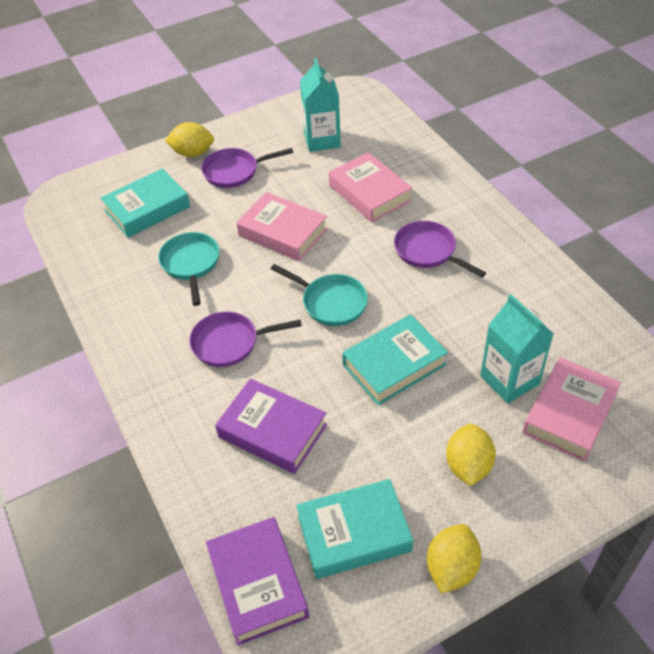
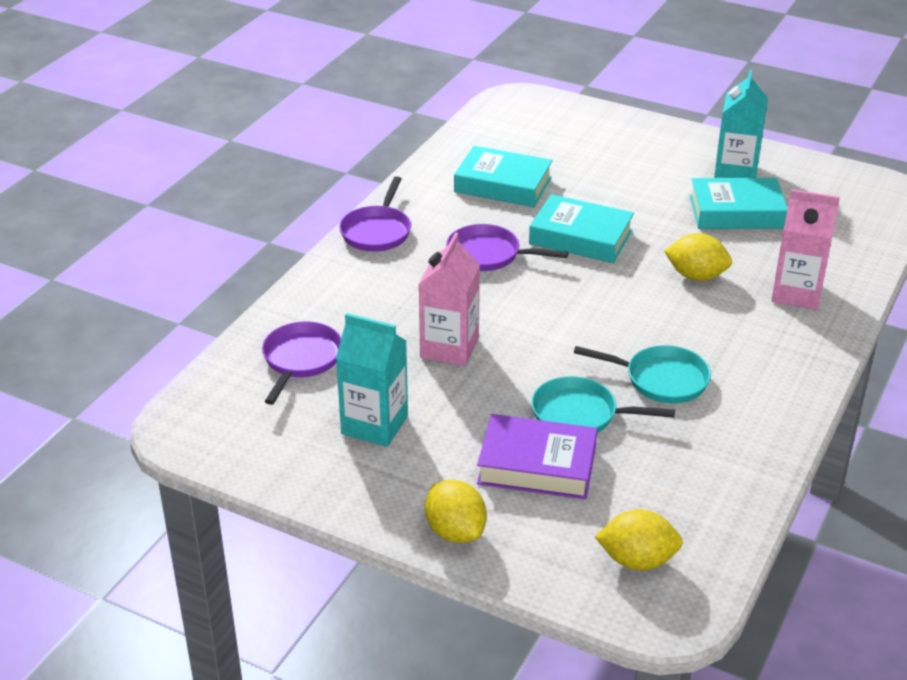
pink book: 3 -> 0
pink carton: 0 -> 2
purple book: 2 -> 1

